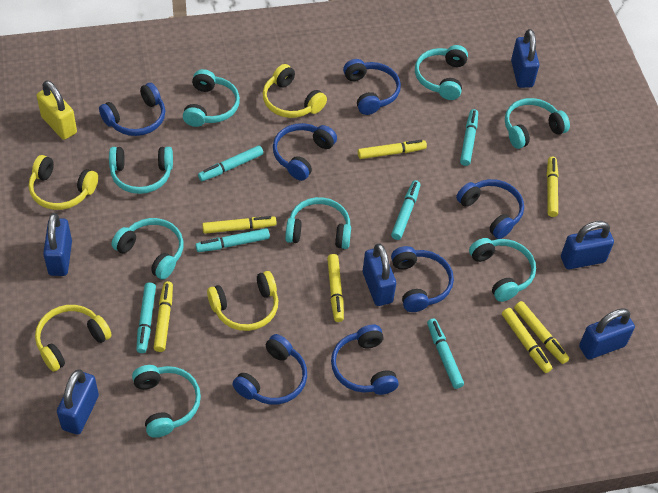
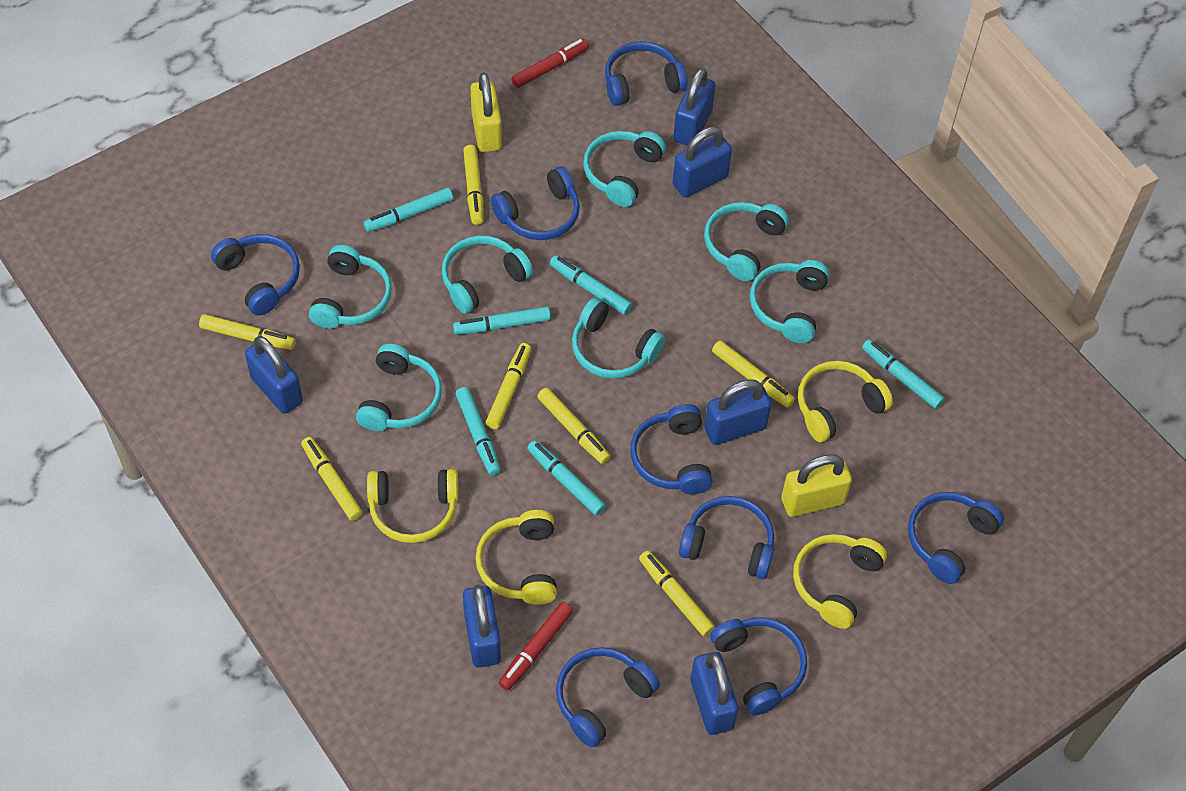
blue headphones: 7 -> 8
red marker: 0 -> 2
turquoise headphones: 8 -> 7
yellow padlock: 1 -> 2

